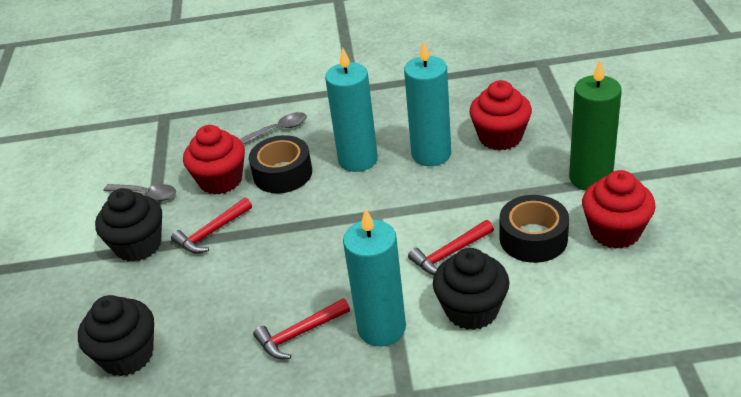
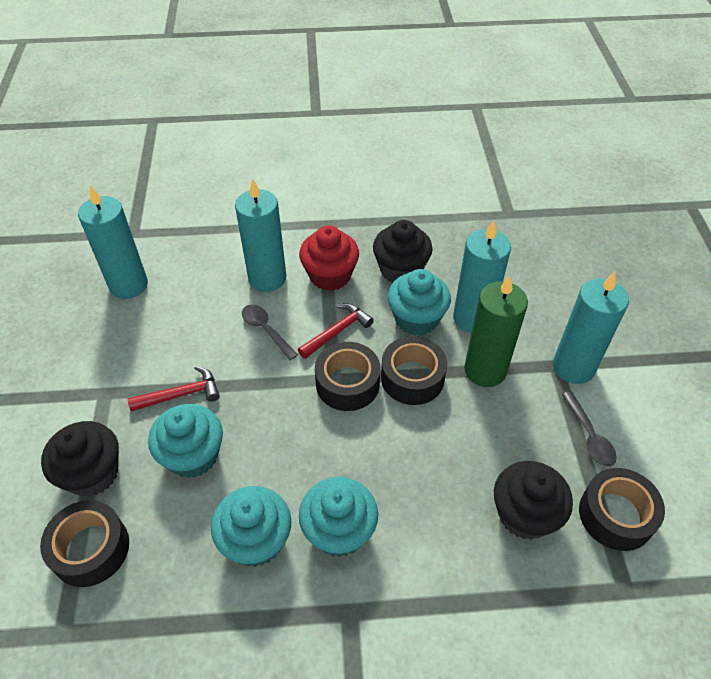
black tape: 2 -> 4
red cupcake: 3 -> 1
red hammer: 3 -> 2
turquoise candle: 3 -> 4
turquoise cupcake: 0 -> 4

